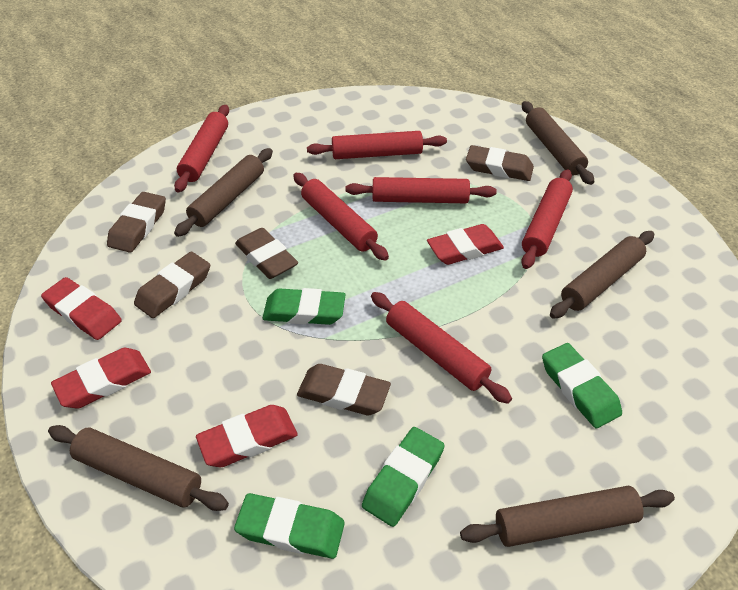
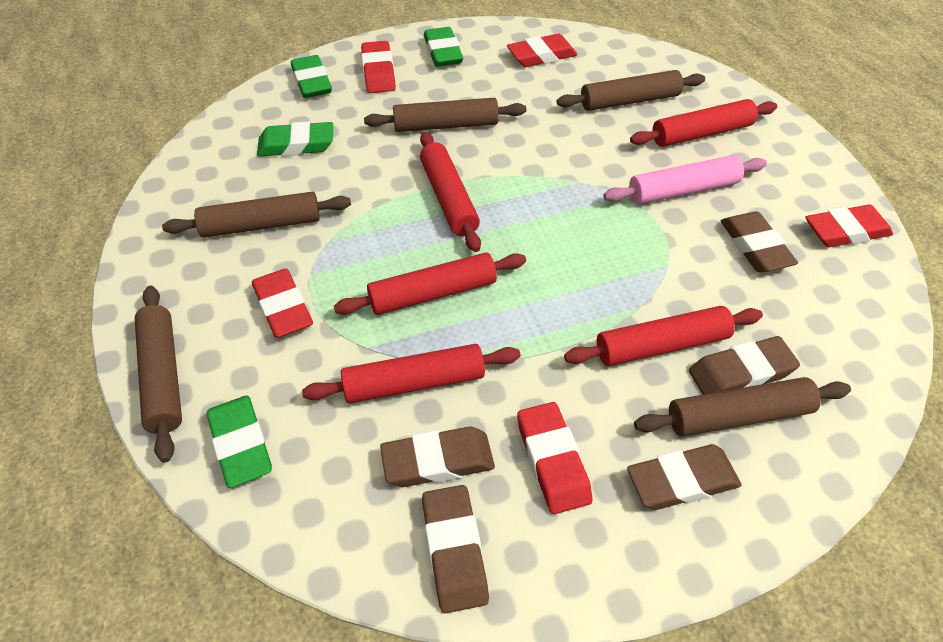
pink rolling pin: 0 -> 1
red eraser: 4 -> 5
red rolling pin: 6 -> 5

